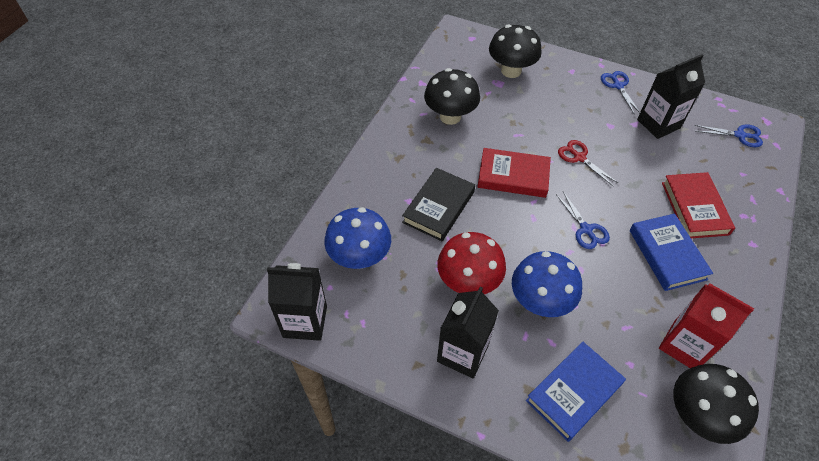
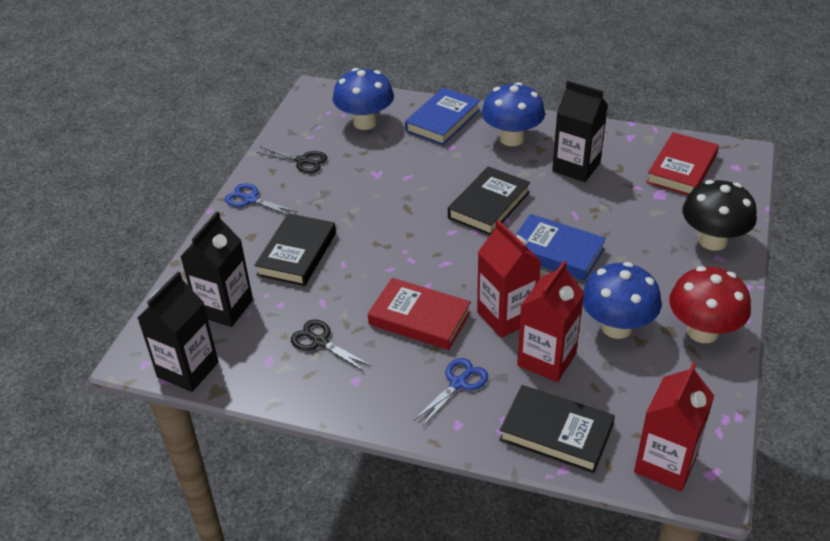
black book: 1 -> 3
black mushroom: 3 -> 1
black scissors: 0 -> 2
blue mushroom: 2 -> 3
blue scissors: 3 -> 2
red carton: 1 -> 3
red scissors: 1 -> 0

